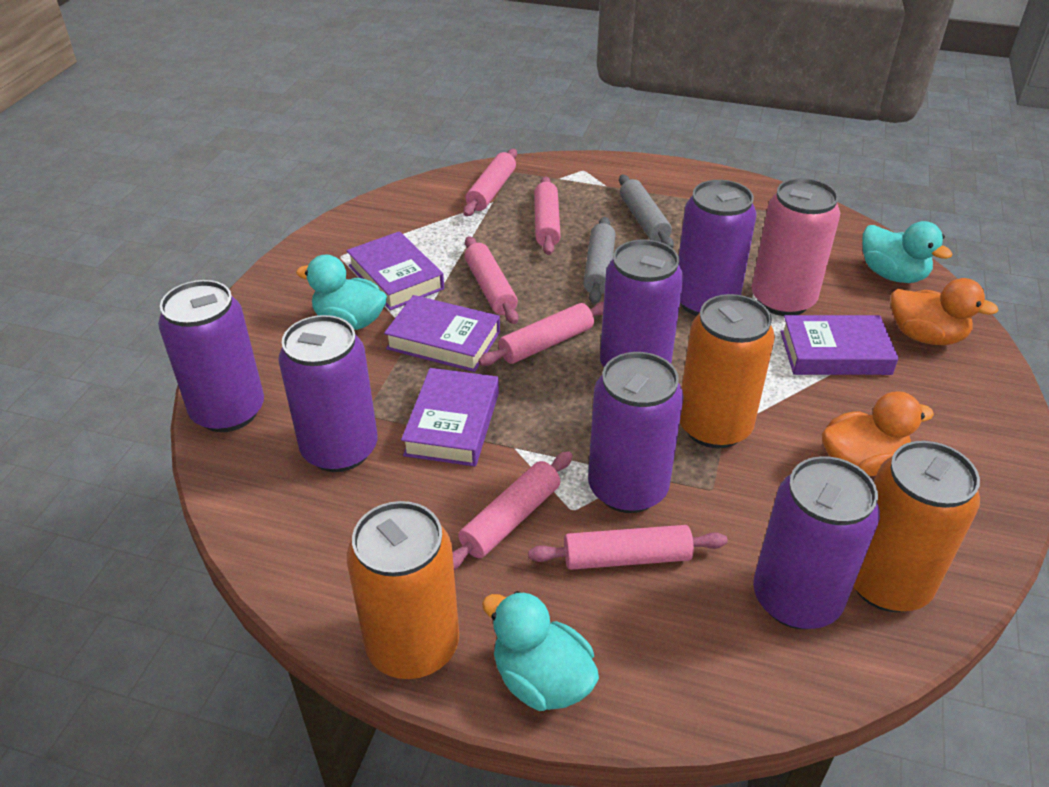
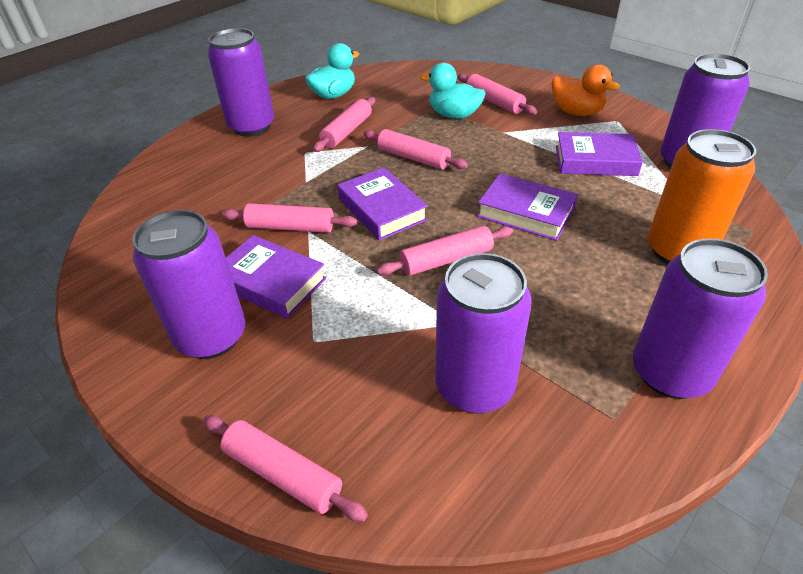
grey rolling pin: 2 -> 0
orange can: 3 -> 1
orange duck: 2 -> 1
pink can: 1 -> 0
purple can: 6 -> 5
turquoise duck: 3 -> 2

